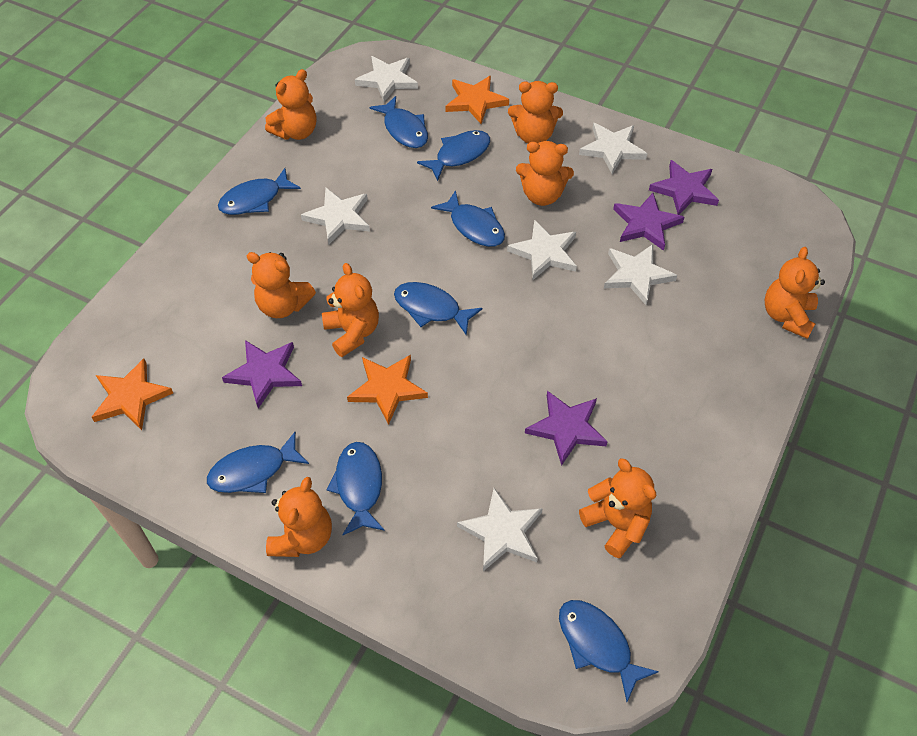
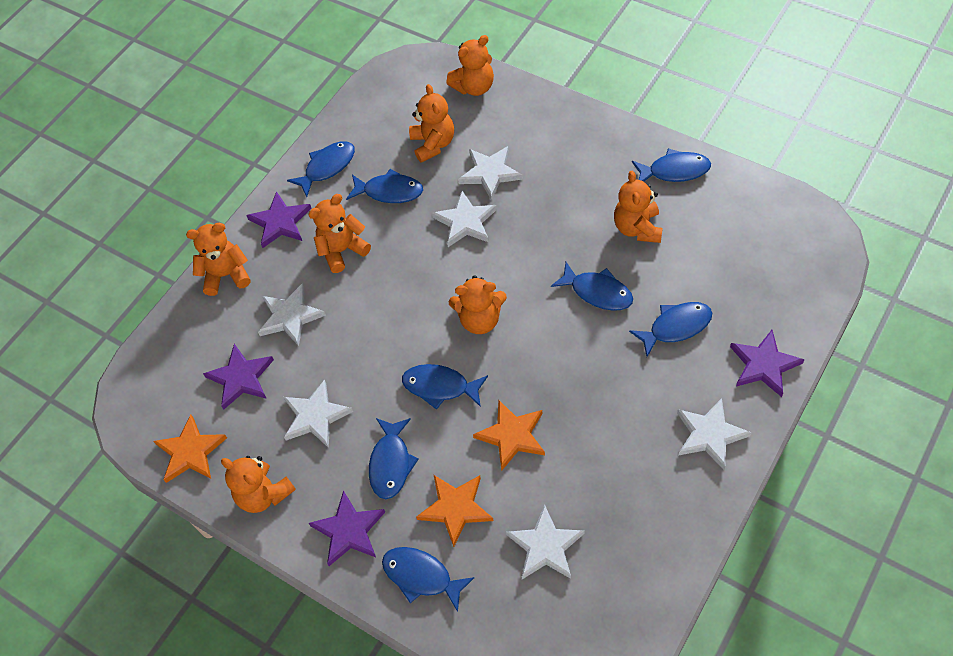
orange teddy bear: 8 -> 7

